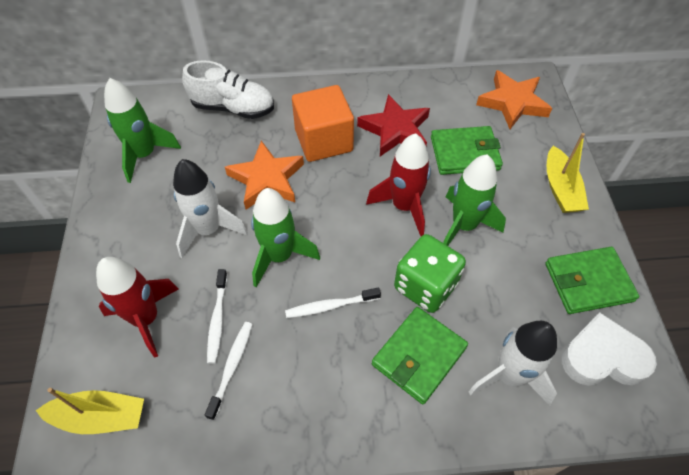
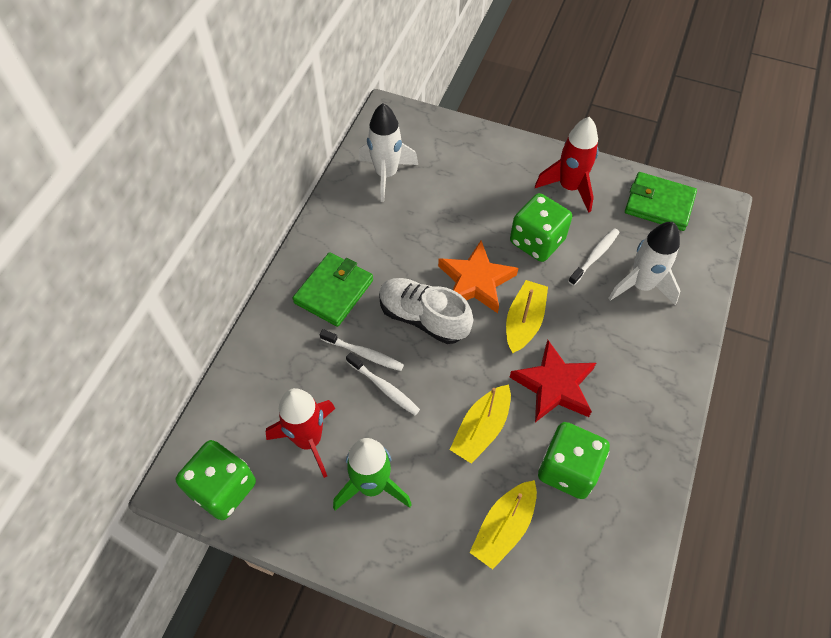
green dice: 1 -> 3
green rocket: 3 -> 1
green wallet: 3 -> 2
orange cube: 1 -> 0
orange star: 2 -> 1
white heart: 1 -> 0
yellow boat: 2 -> 3

